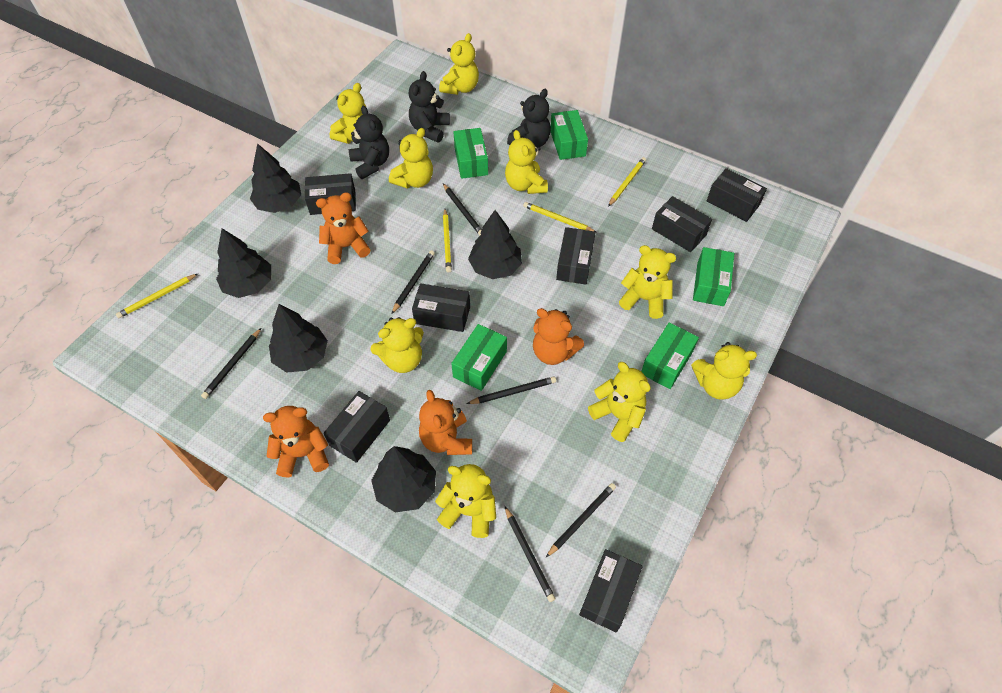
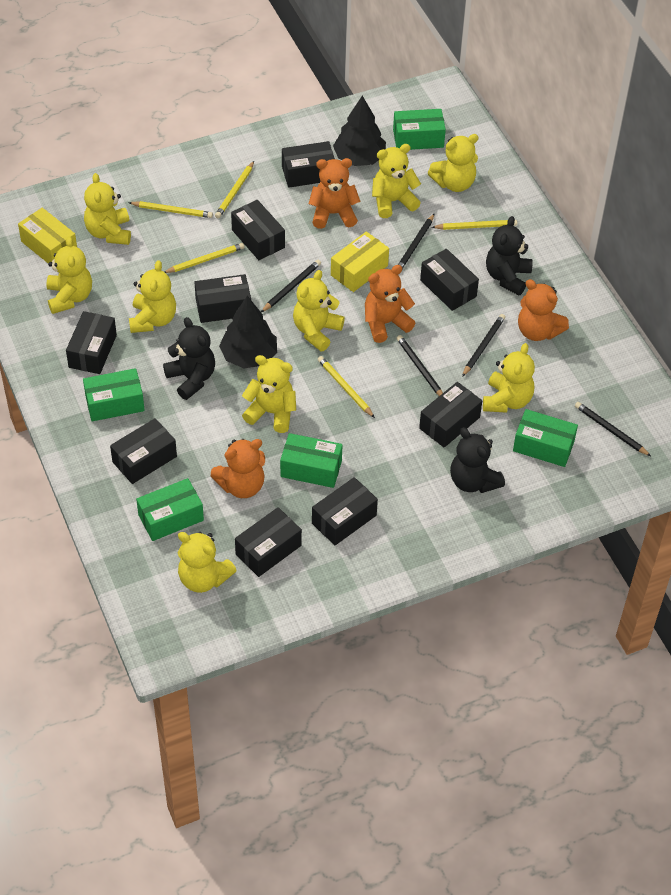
black box: 7 -> 9
black pencil: 6 -> 5
black tree: 5 -> 2
yellow box: 0 -> 2
yellow pencil: 4 -> 5

